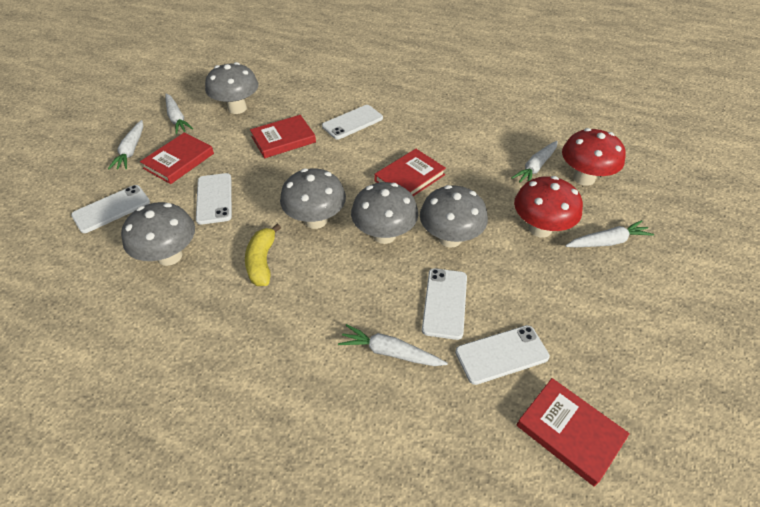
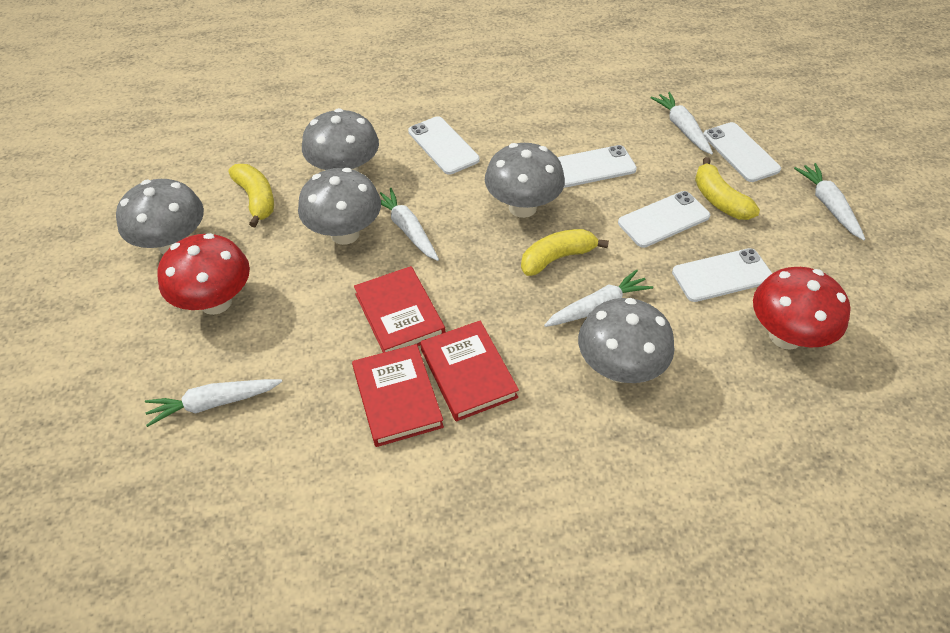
red book: 4 -> 3
yellow banana: 1 -> 3

